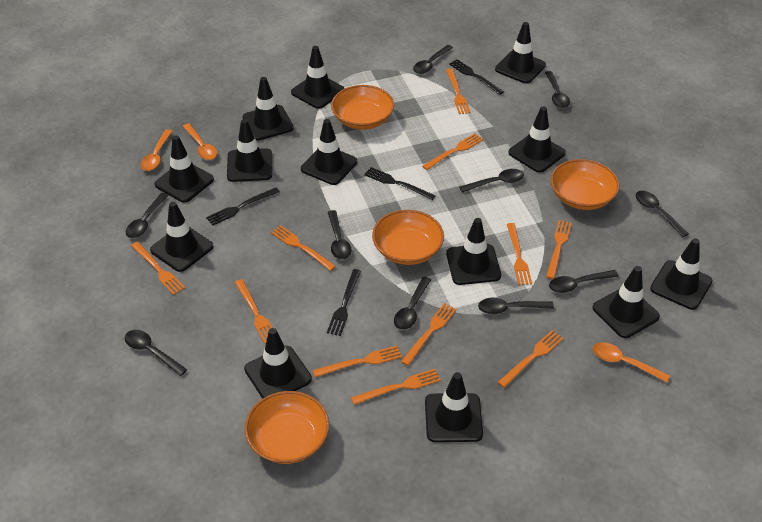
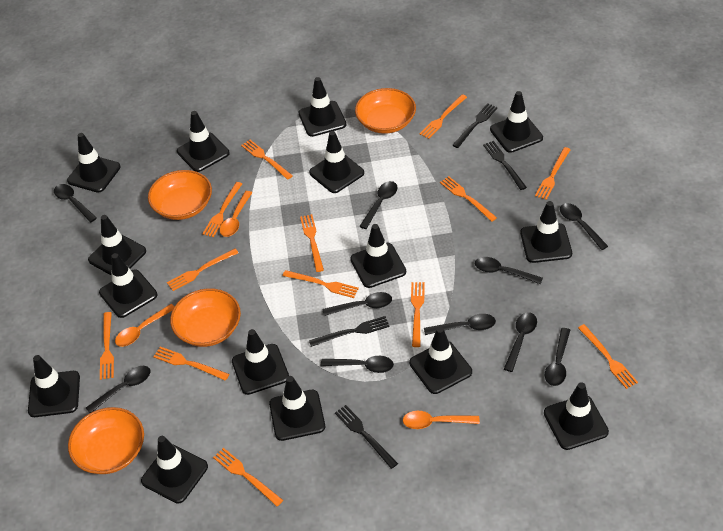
black traffic cone: 13 -> 15
orange fork: 11 -> 13

